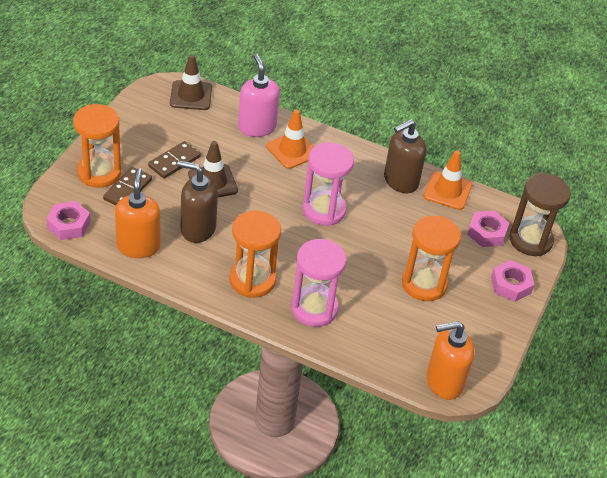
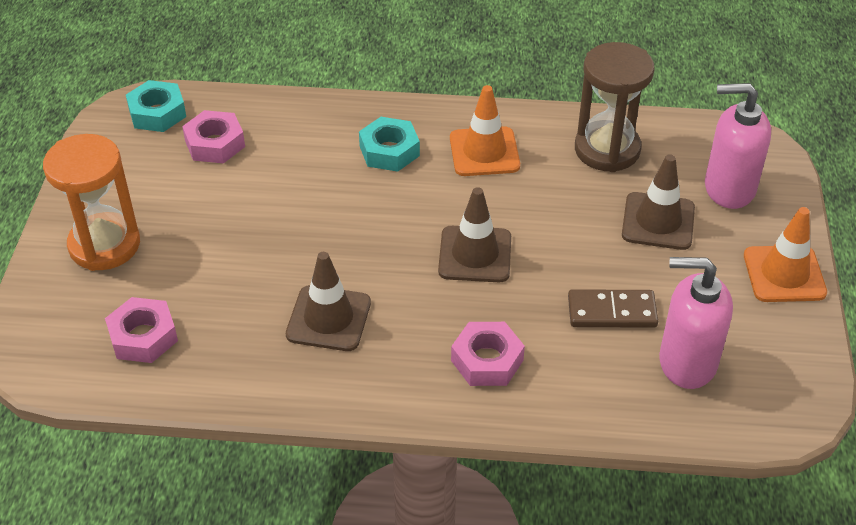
brown domino: 2 -> 1
brown soap dispenser: 2 -> 0
brown traffic cone: 2 -> 3
orange hourglass: 3 -> 1
orange soap dispenser: 2 -> 0
pink hourglass: 2 -> 0
pink soap dispenser: 1 -> 2
turquoise nut: 0 -> 2

